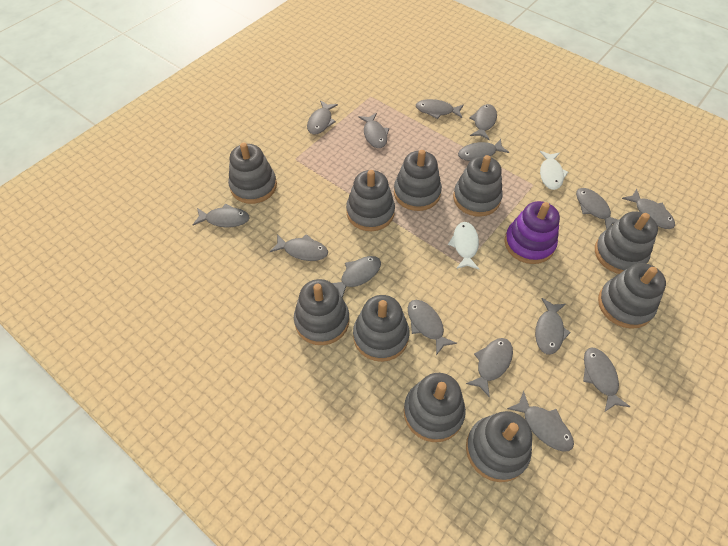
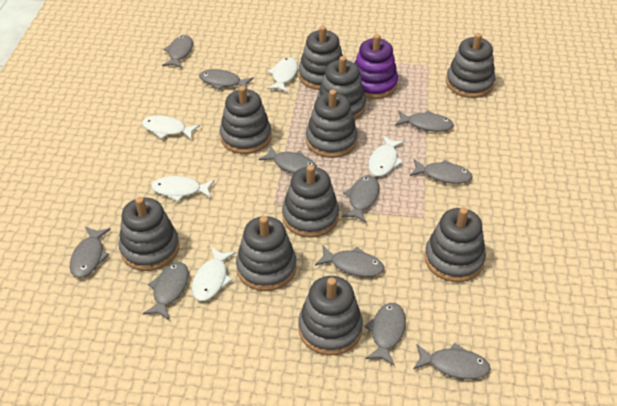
grey fish: 15 -> 11
white fish: 2 -> 5

